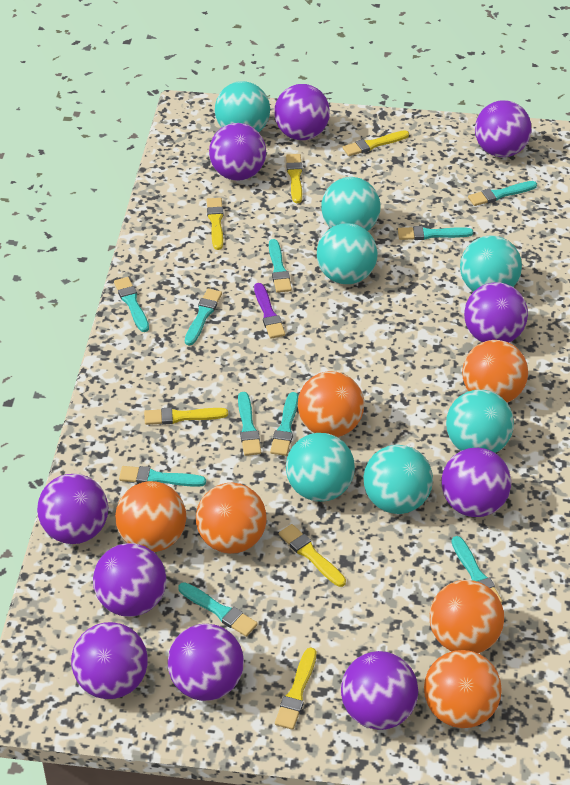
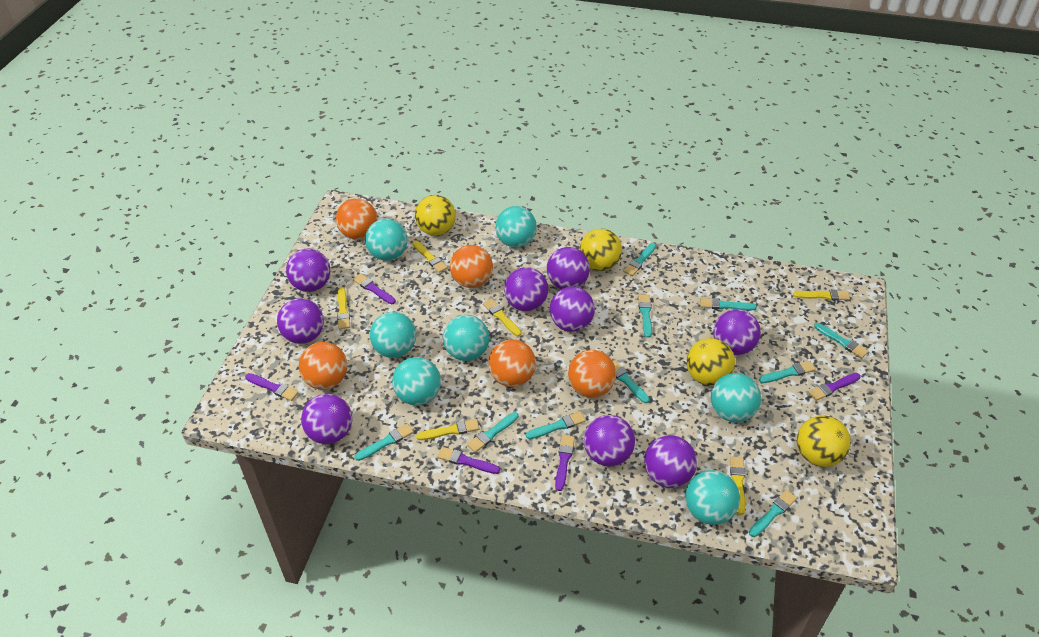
orange ball: 6 -> 5
purple ball: 10 -> 9
purple brush: 1 -> 5
yellow ball: 0 -> 4

